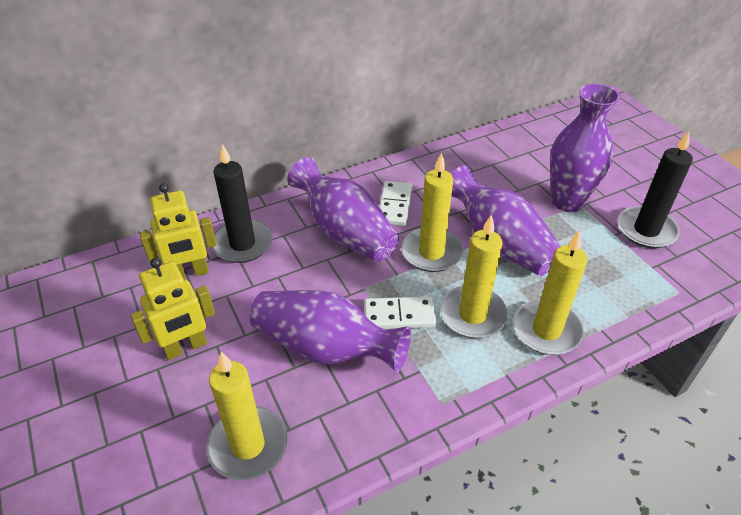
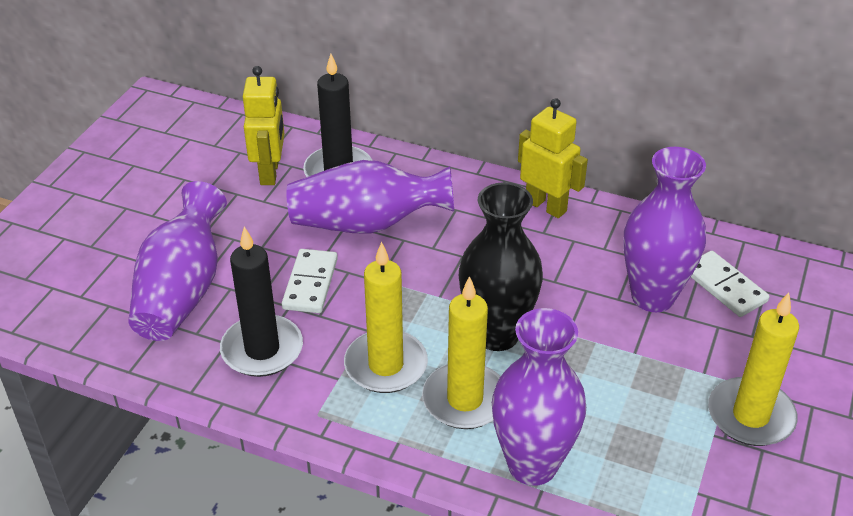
black vase: 0 -> 1
yellow candle: 4 -> 3

